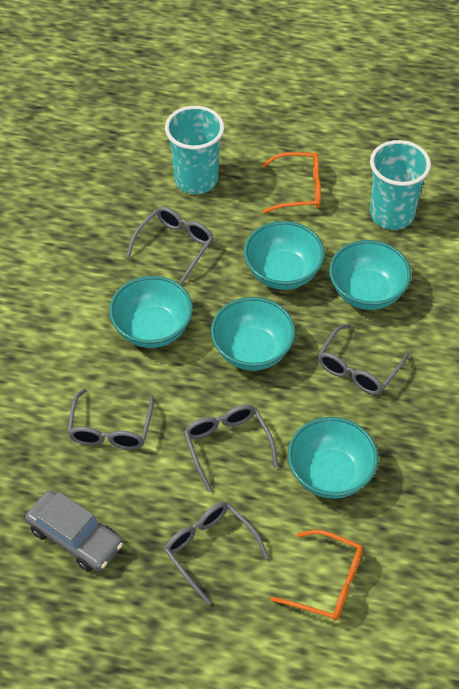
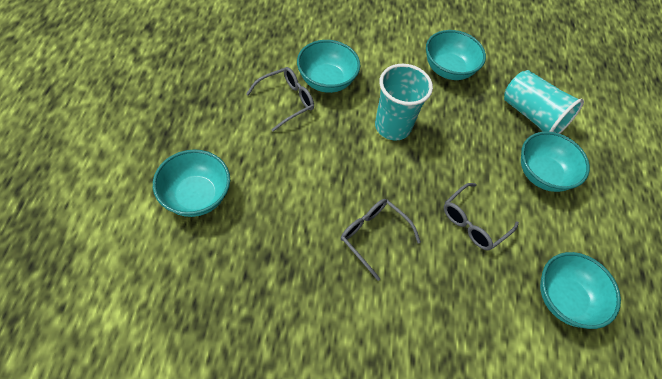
grey car: 1 -> 0
grey glasses: 5 -> 3
orange glasses: 2 -> 0

